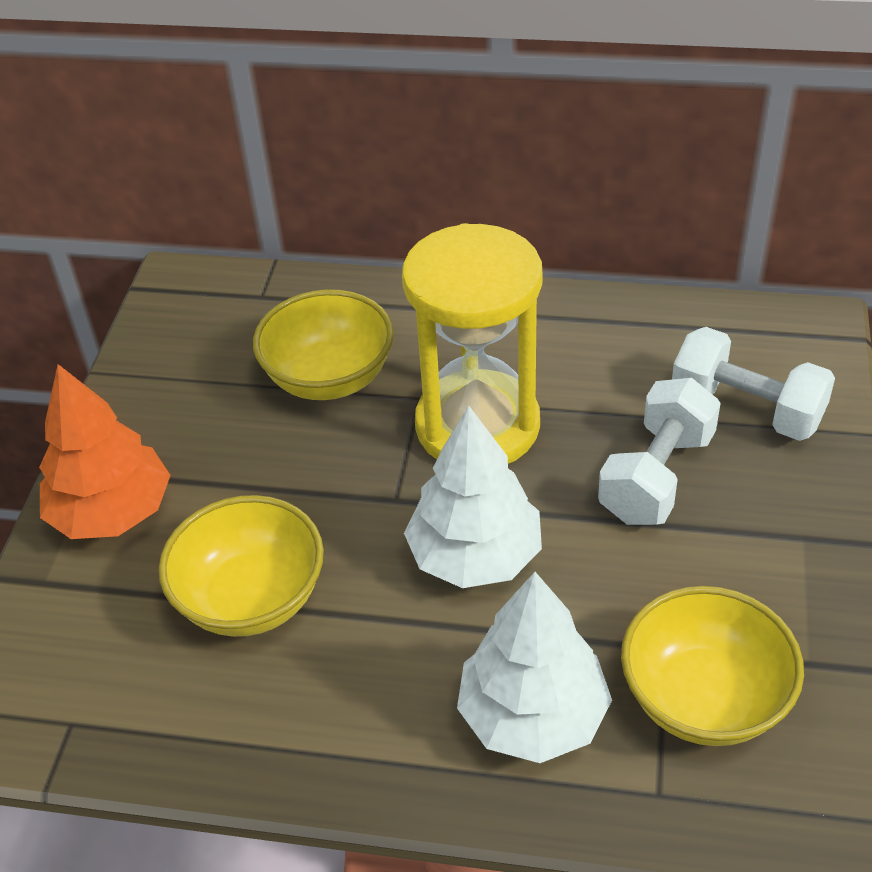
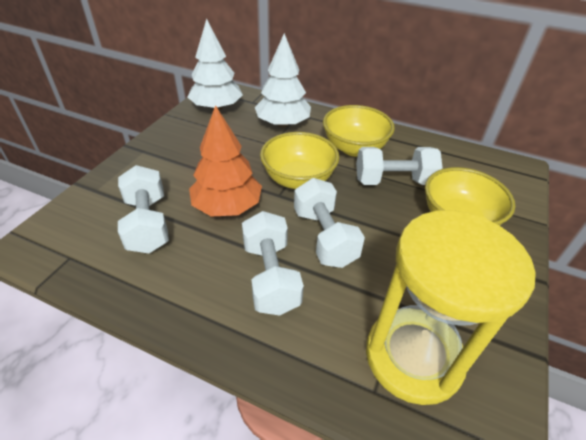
white dumbbell: 2 -> 4

